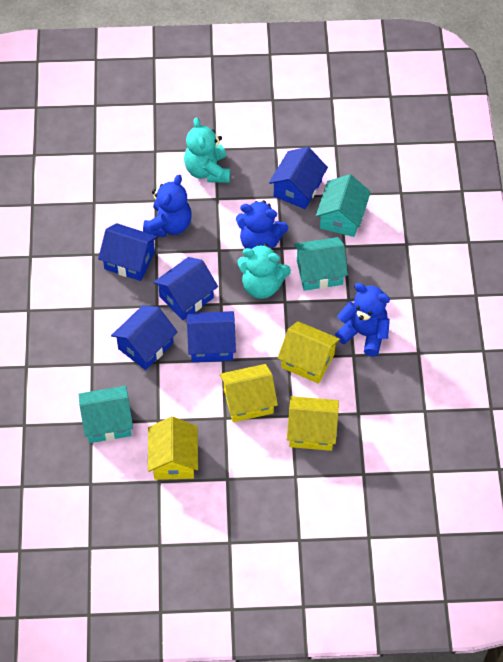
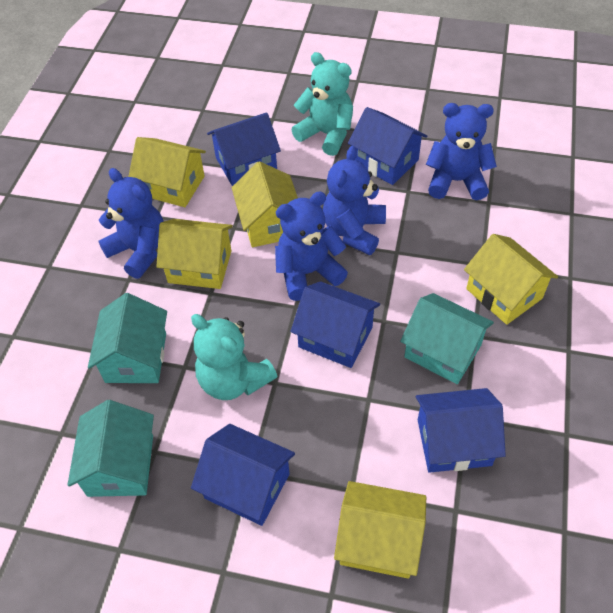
blue teddy bear: 3 -> 4
yellow house: 4 -> 5

